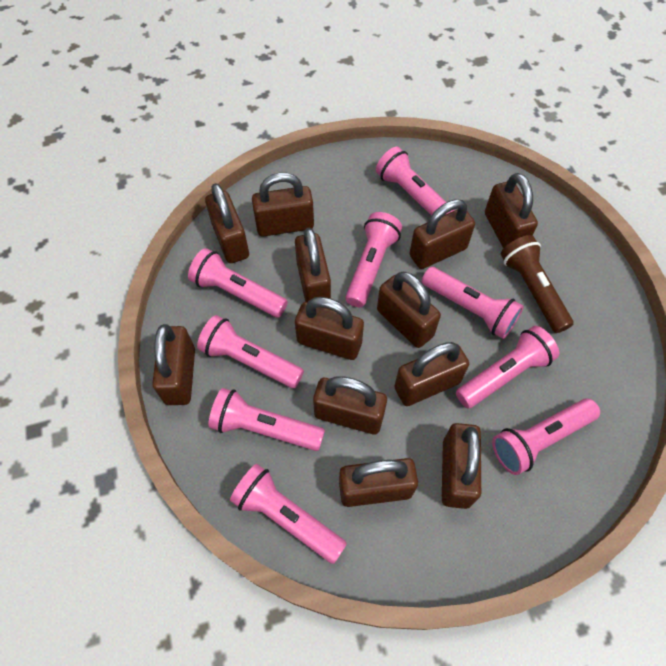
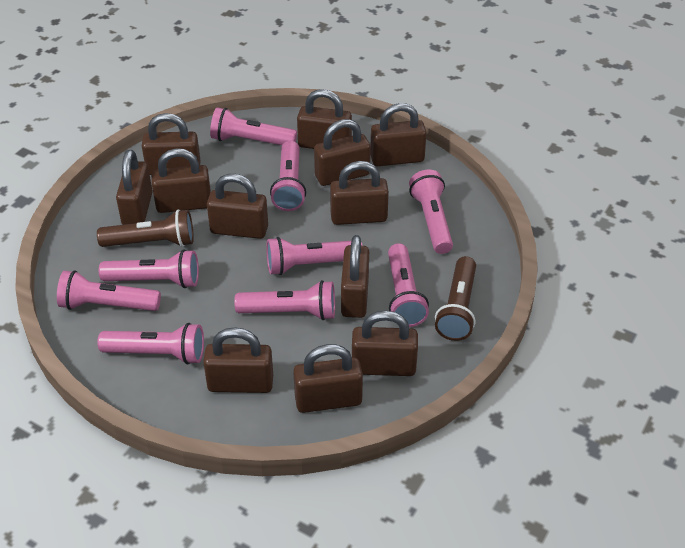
brown flashlight: 1 -> 2

